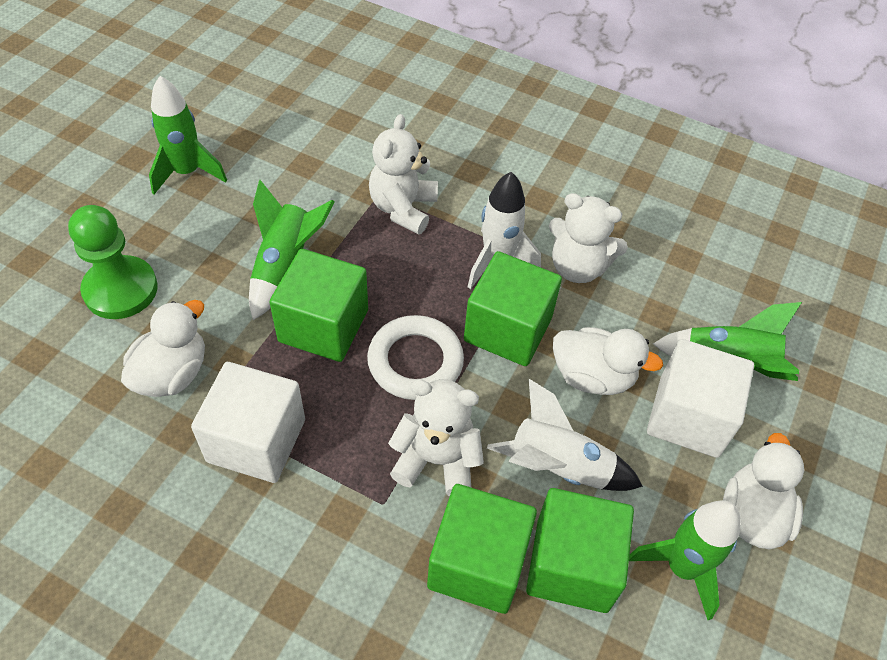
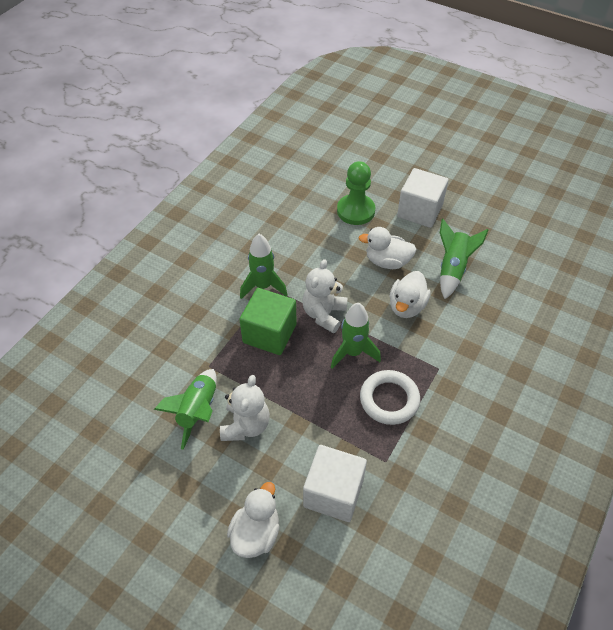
green cube: 4 -> 1
white rocket: 2 -> 0
white teddy bear: 3 -> 2

